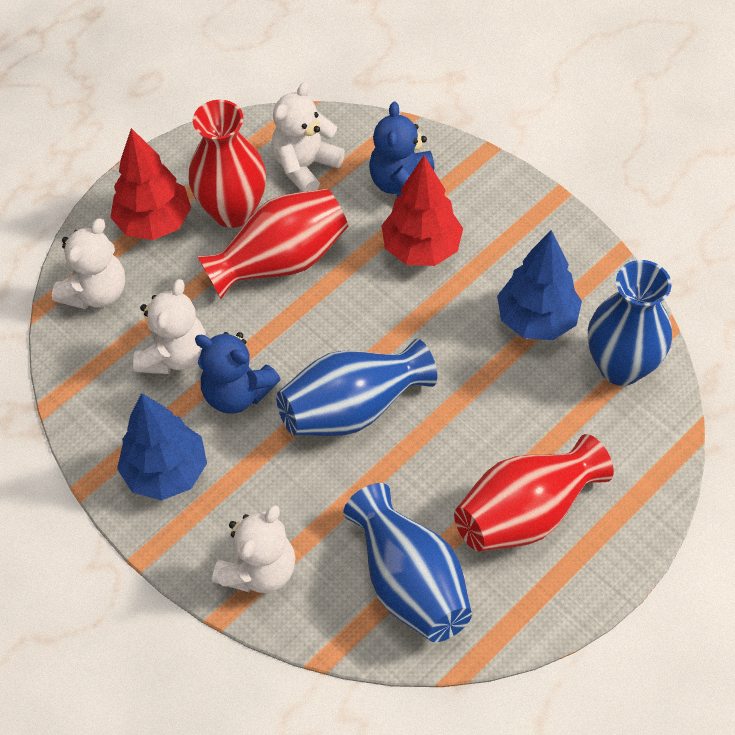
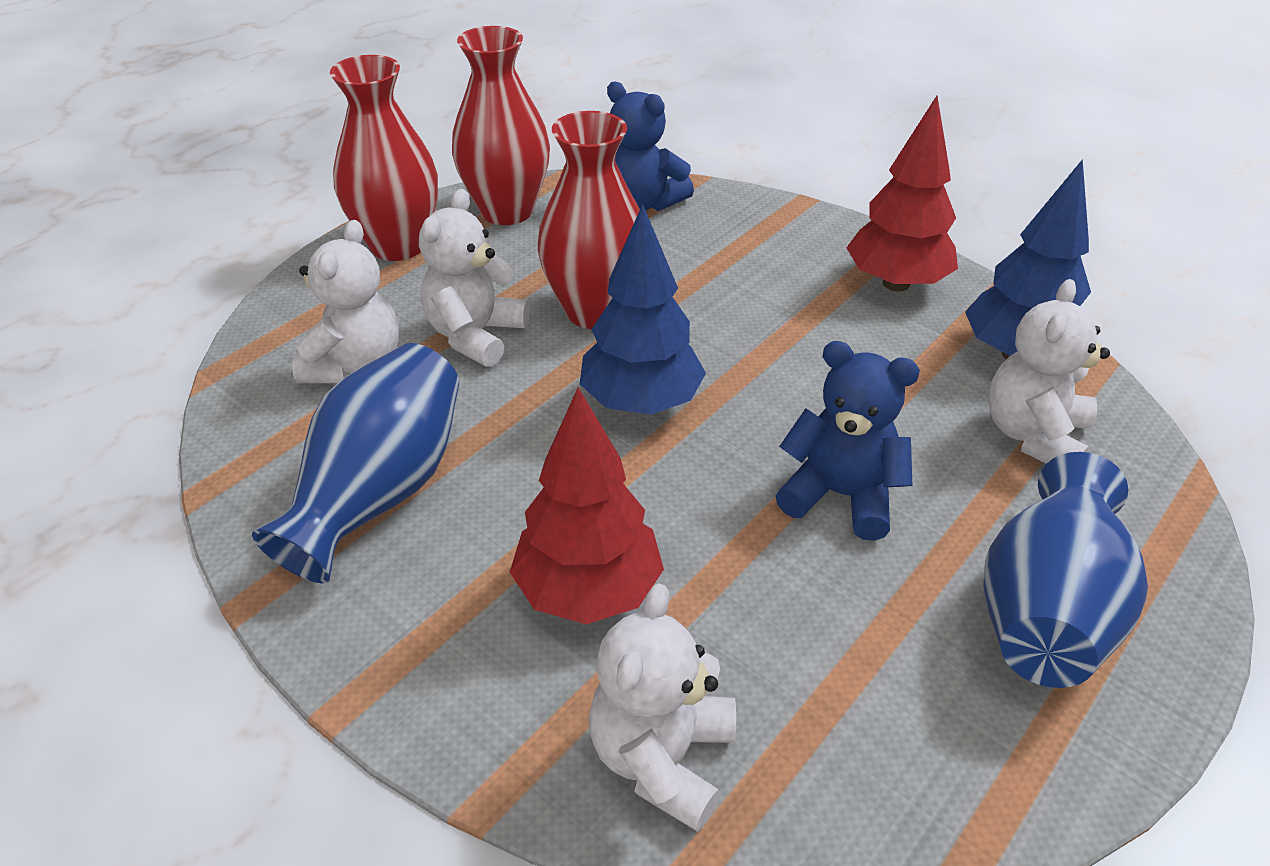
blue vase: 3 -> 2

